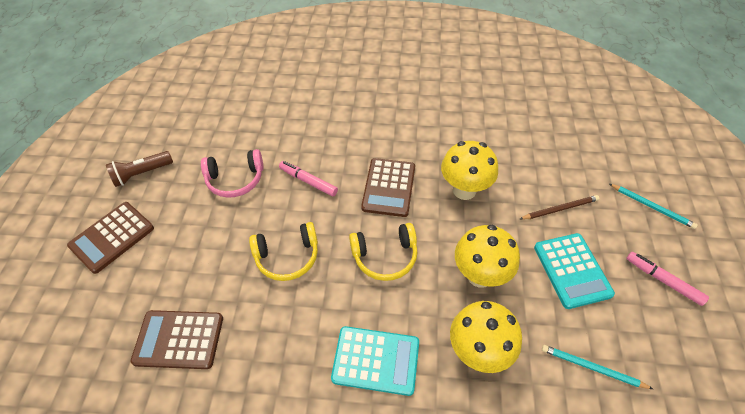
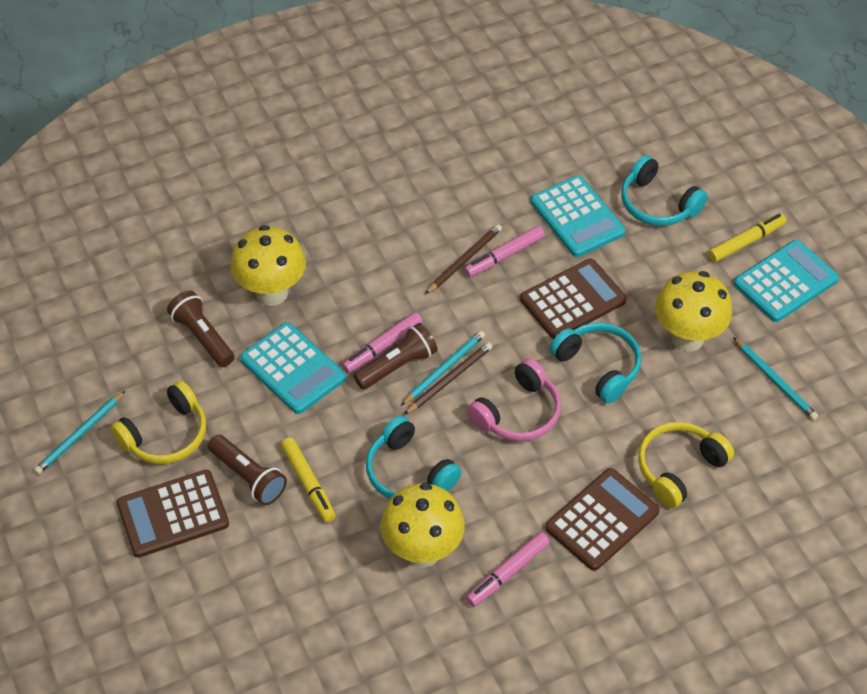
brown flashlight: 1 -> 3
brown pencil: 1 -> 2
pink marker: 2 -> 3
turquoise calculator: 2 -> 3
turquoise headphones: 0 -> 3
turquoise pencil: 2 -> 3
yellow marker: 0 -> 2

